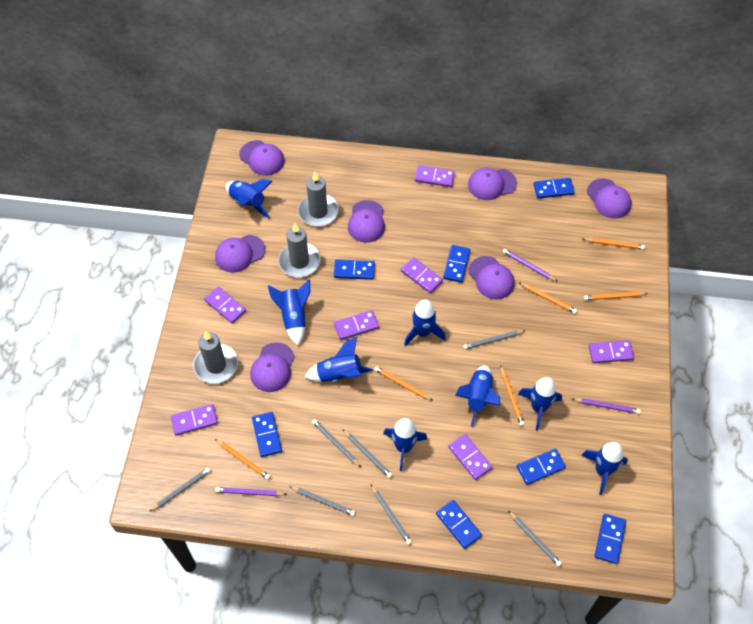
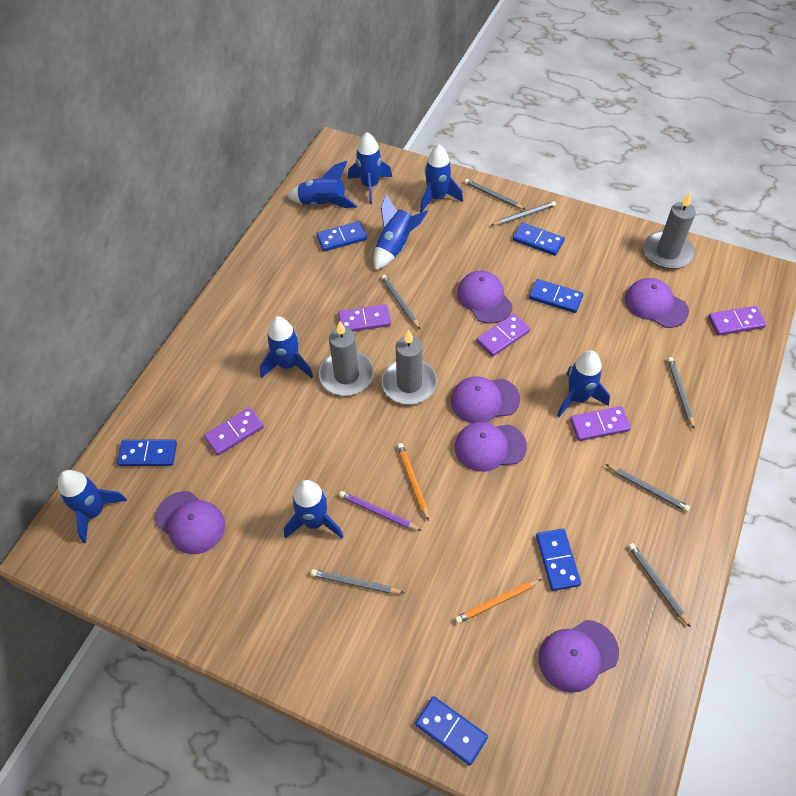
blue domino: 7 -> 6
orange pencil: 6 -> 2
purple cap: 7 -> 6
purple domino: 7 -> 5
purple pencil: 3 -> 1

